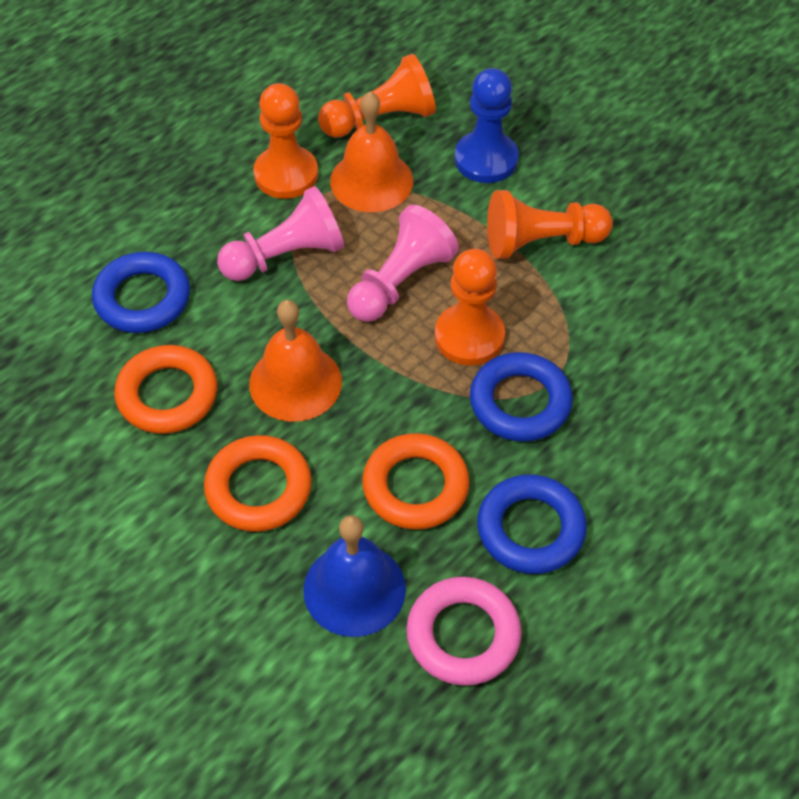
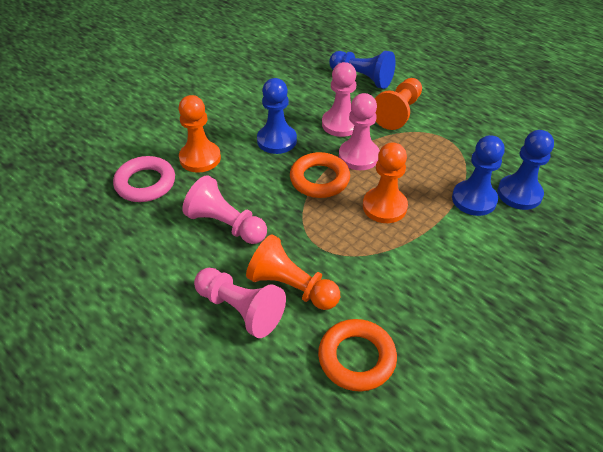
blue bell: 1 -> 0
blue pawn: 1 -> 4
blue ring: 3 -> 0
orange bell: 2 -> 0
orange ring: 3 -> 2
pink pawn: 2 -> 4

